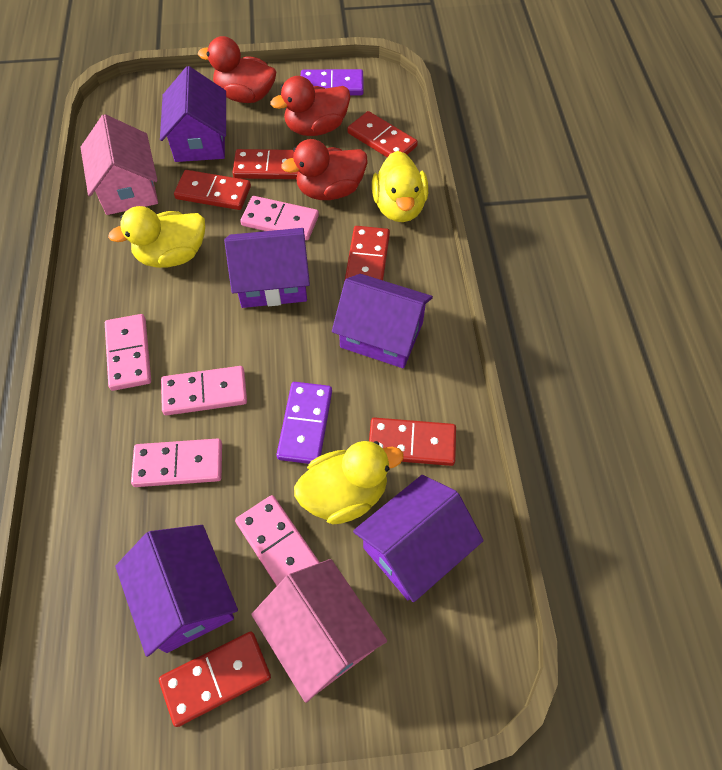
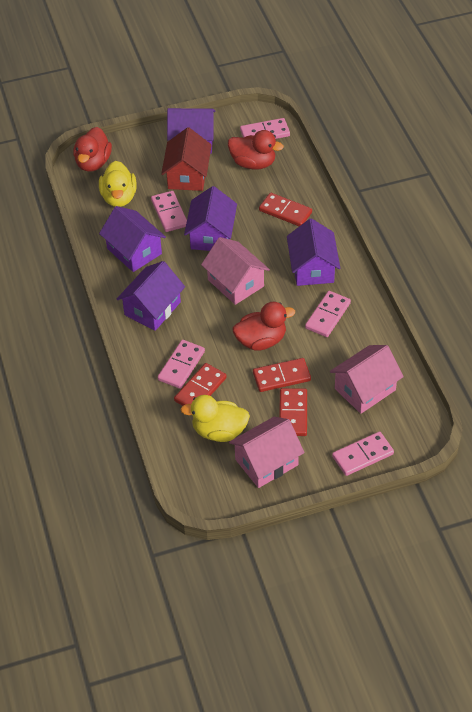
pink house: 2 -> 3
purple domino: 2 -> 0
red domino: 6 -> 4
red house: 0 -> 1
yellow duck: 3 -> 2

